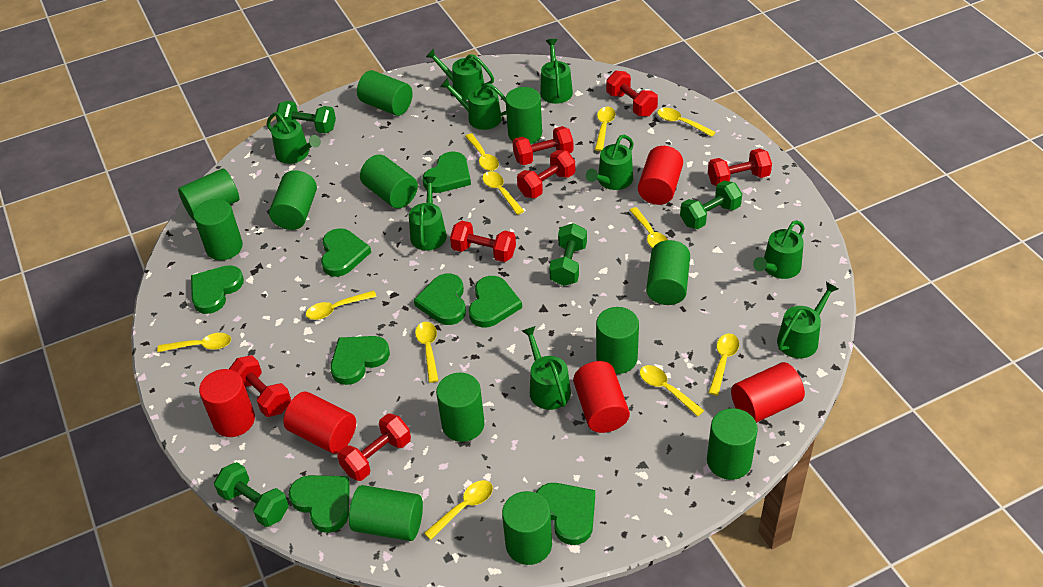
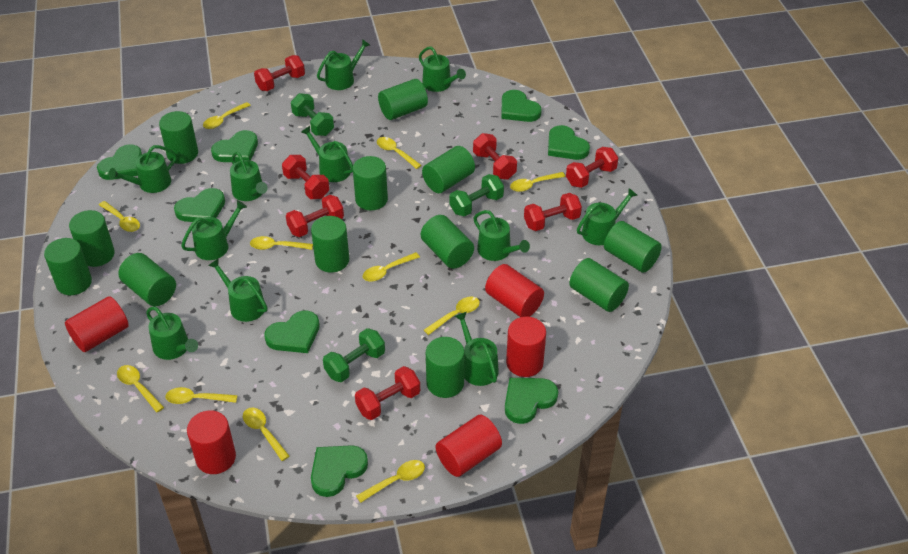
green dumbbell: 4 -> 3
green watering can: 9 -> 11

